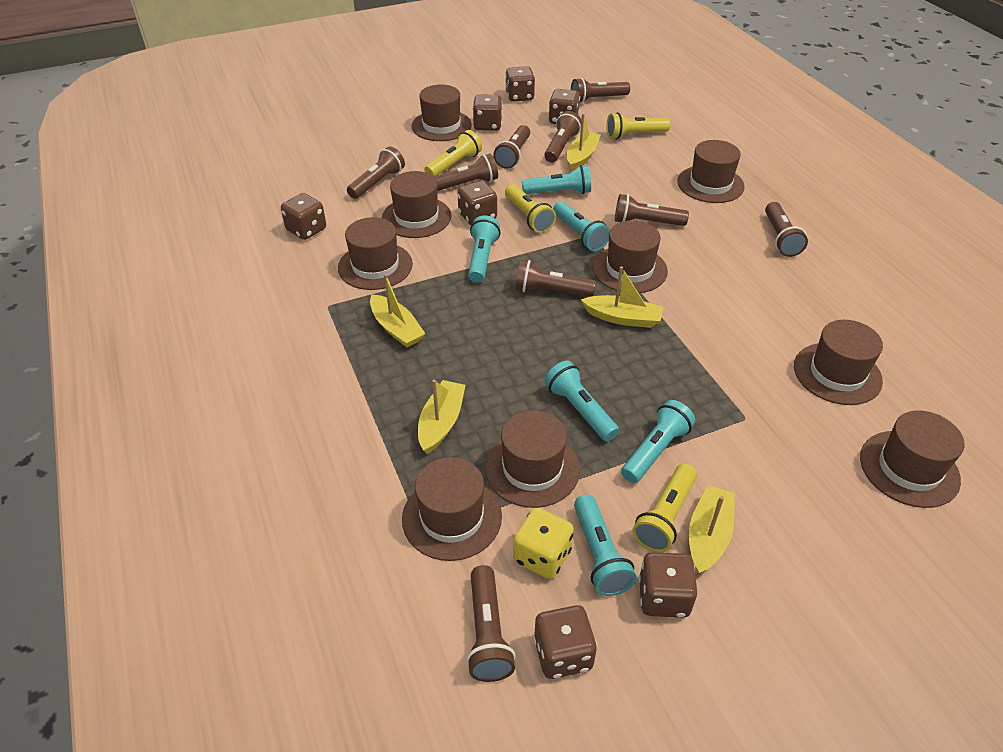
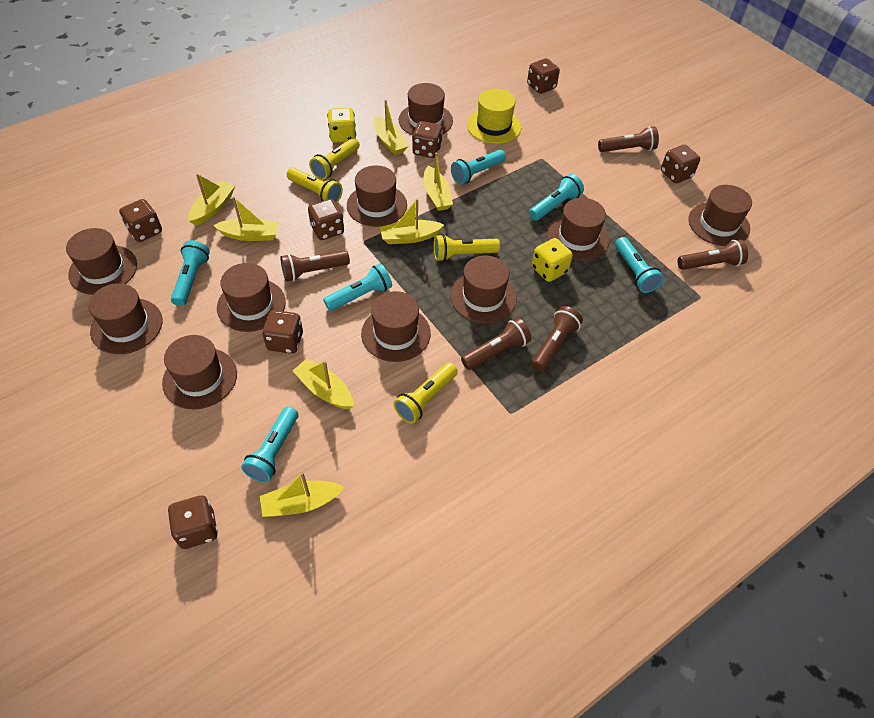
brown flashlight: 9 -> 5
brown hat: 9 -> 10
yellow boat: 5 -> 7
yellow dice: 1 -> 2
yellow hat: 0 -> 1

